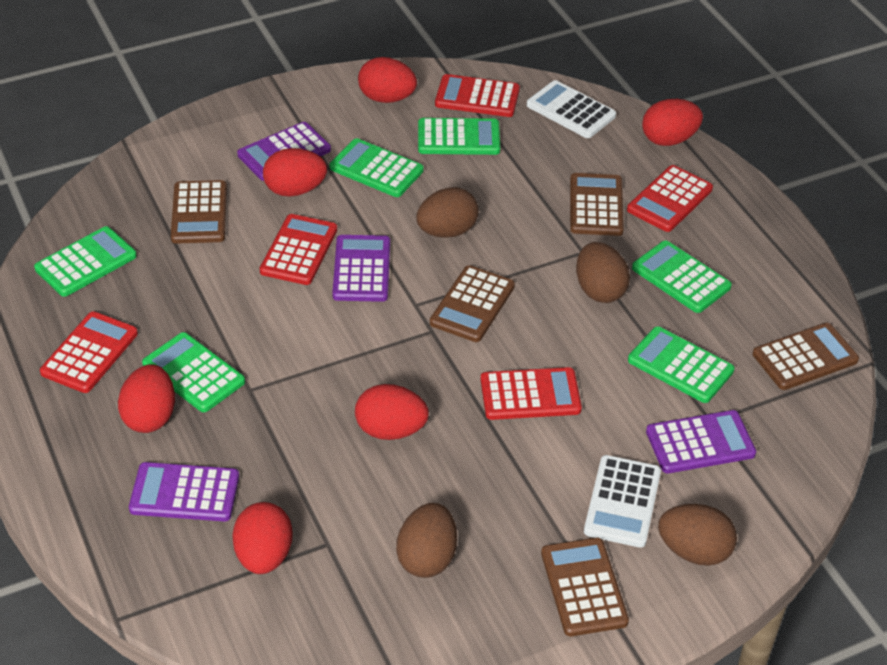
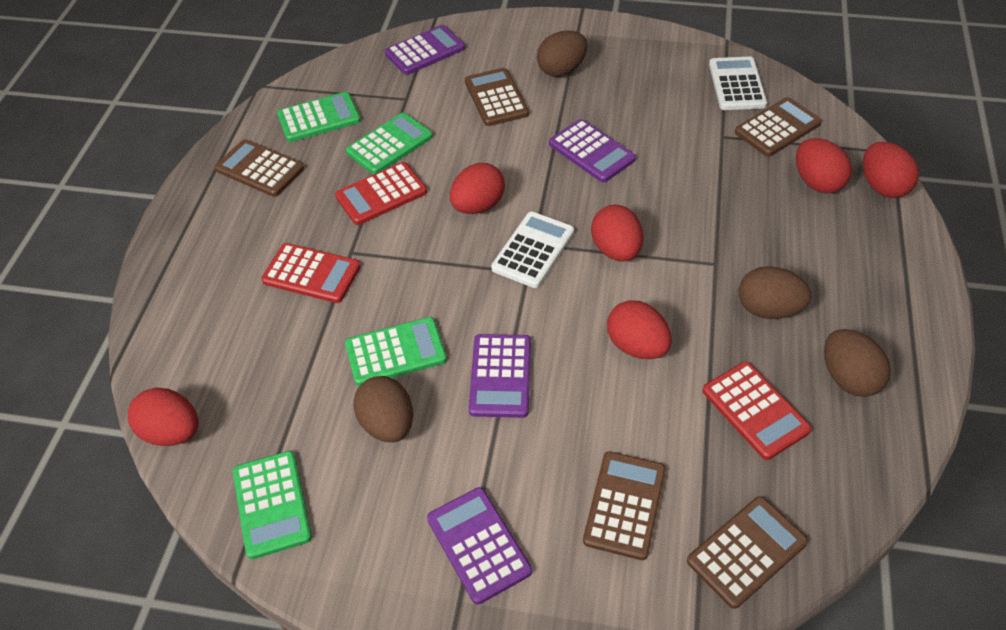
green calculator: 6 -> 4
red calculator: 5 -> 3

